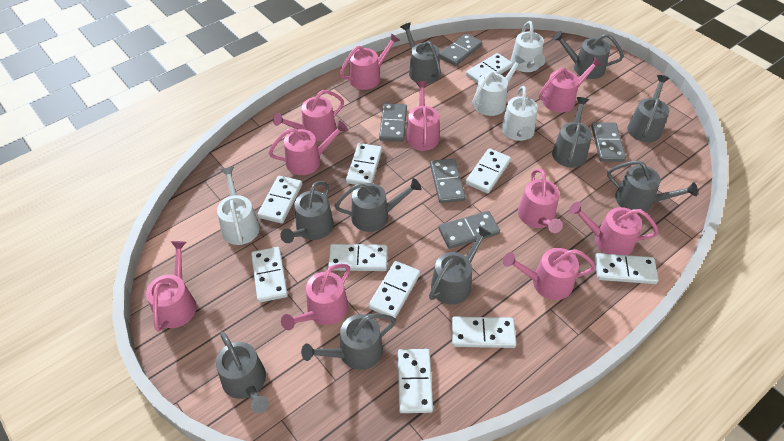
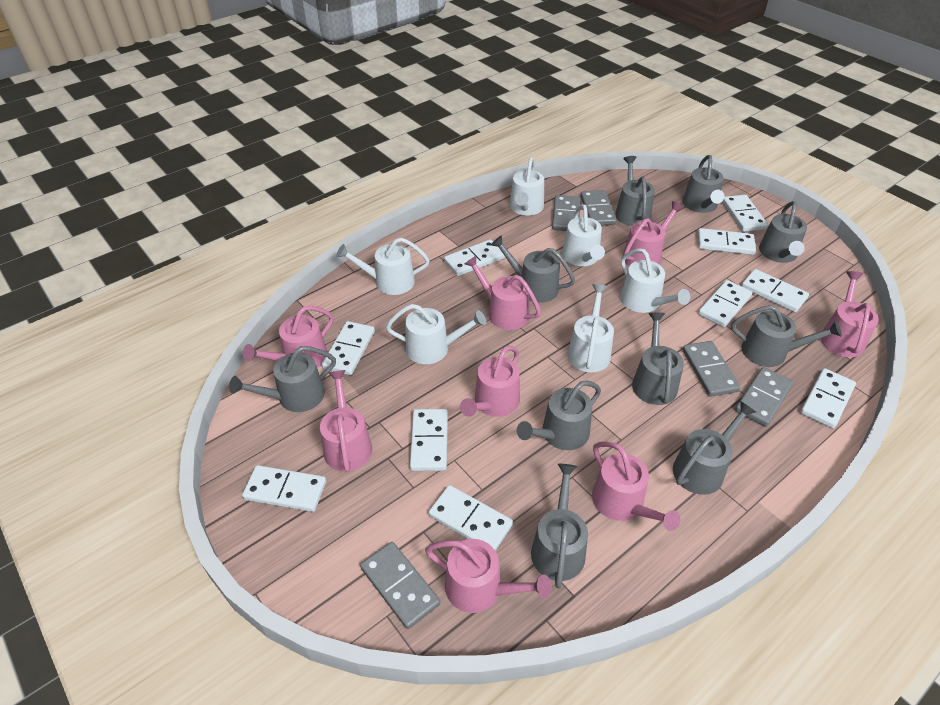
pink watering can: 10 -> 8
white watering can: 4 -> 6

